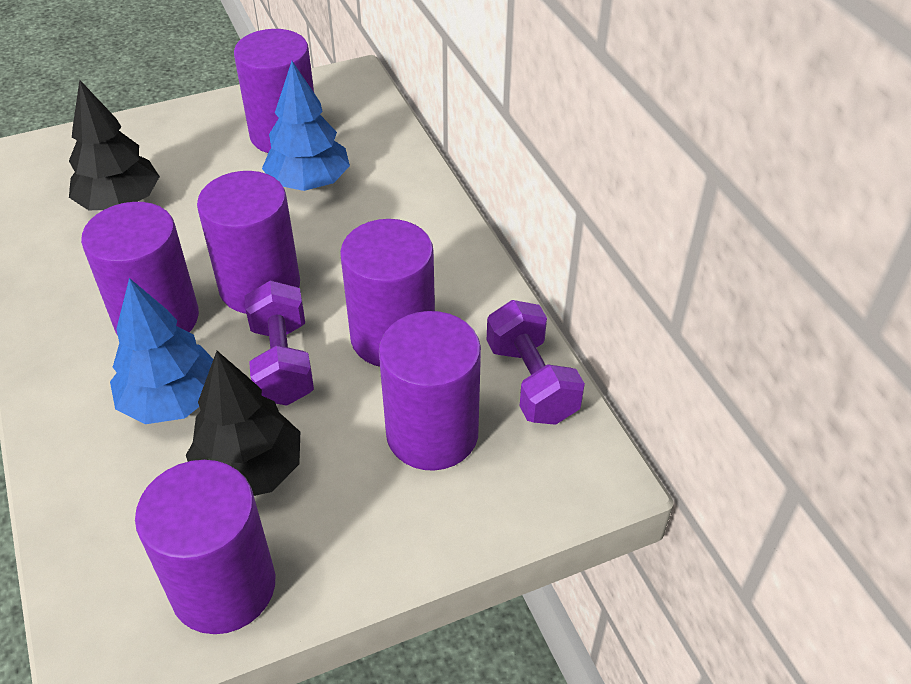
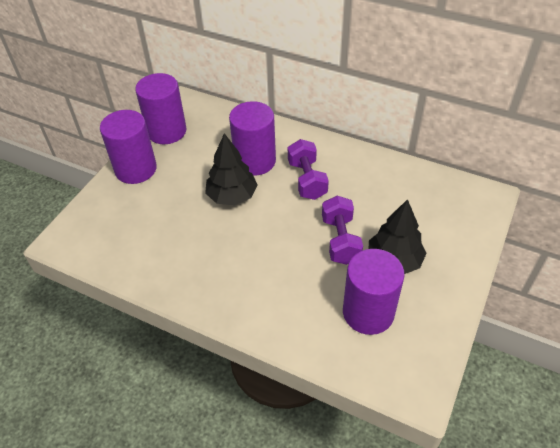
blue tree: 2 -> 0
purple cylinder: 6 -> 4

